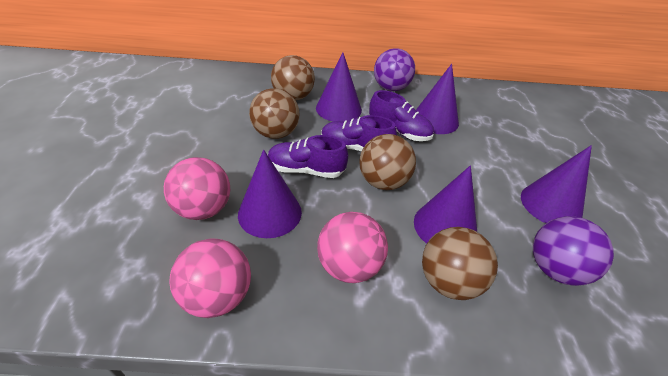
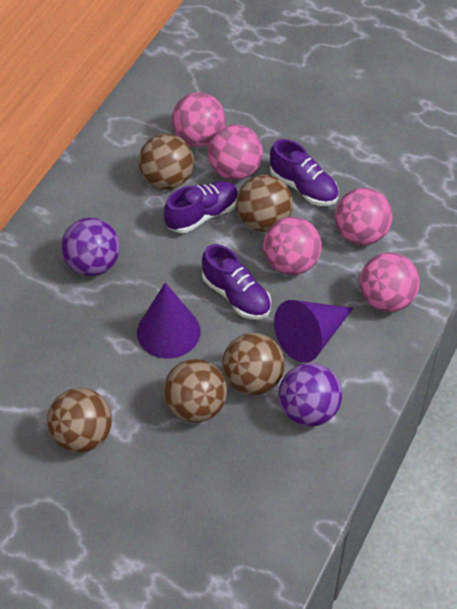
brown ball: 4 -> 5
pink ball: 3 -> 5
purple cone: 5 -> 2

